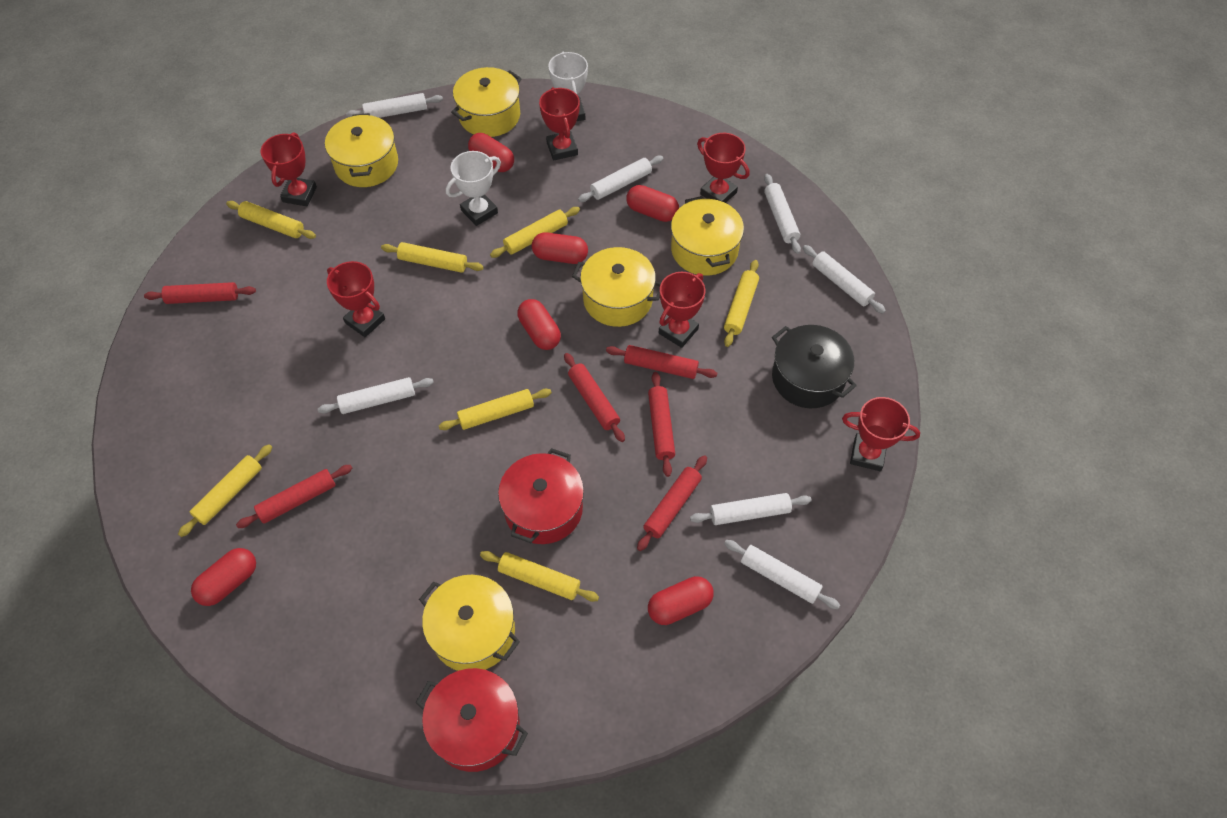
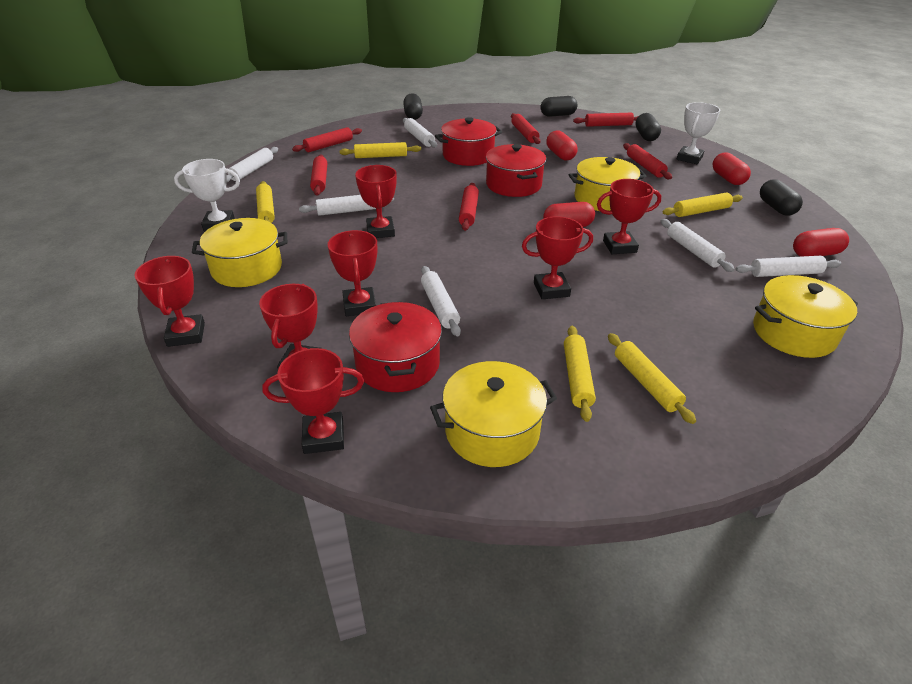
black capsule: 0 -> 4
black pot: 1 -> 0
red capsule: 6 -> 4
red pot: 2 -> 3
red trophy: 6 -> 7
white rolling pin: 7 -> 6
yellow pot: 5 -> 4
yellow rolling pin: 7 -> 5

